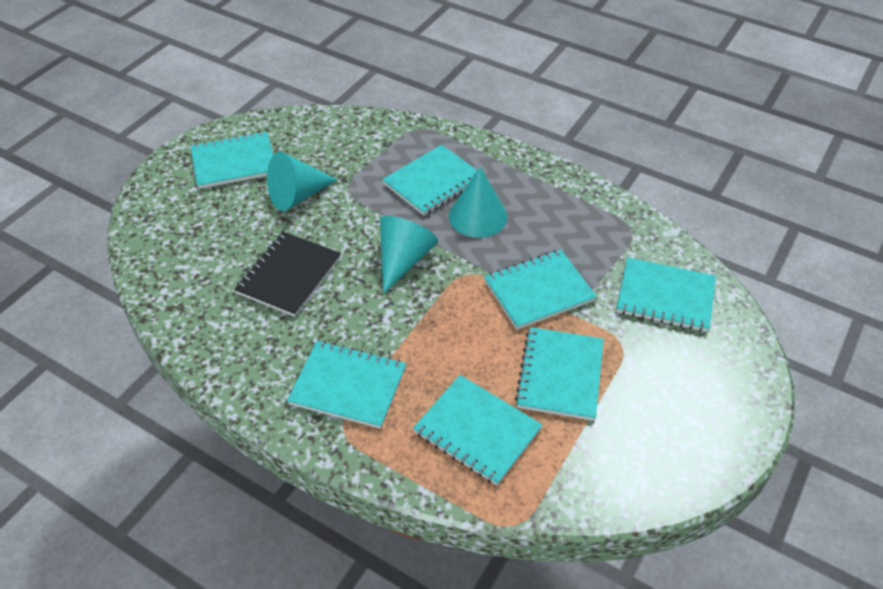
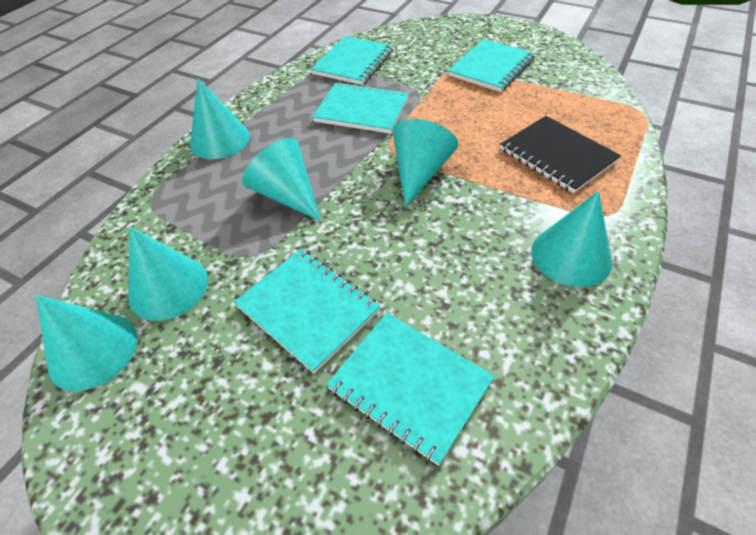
turquoise cone: 3 -> 6
turquoise notebook: 7 -> 5

